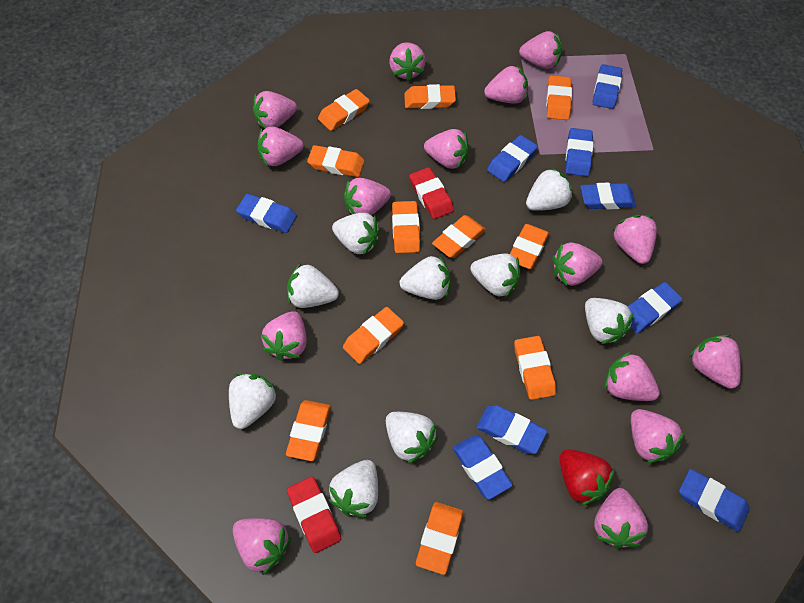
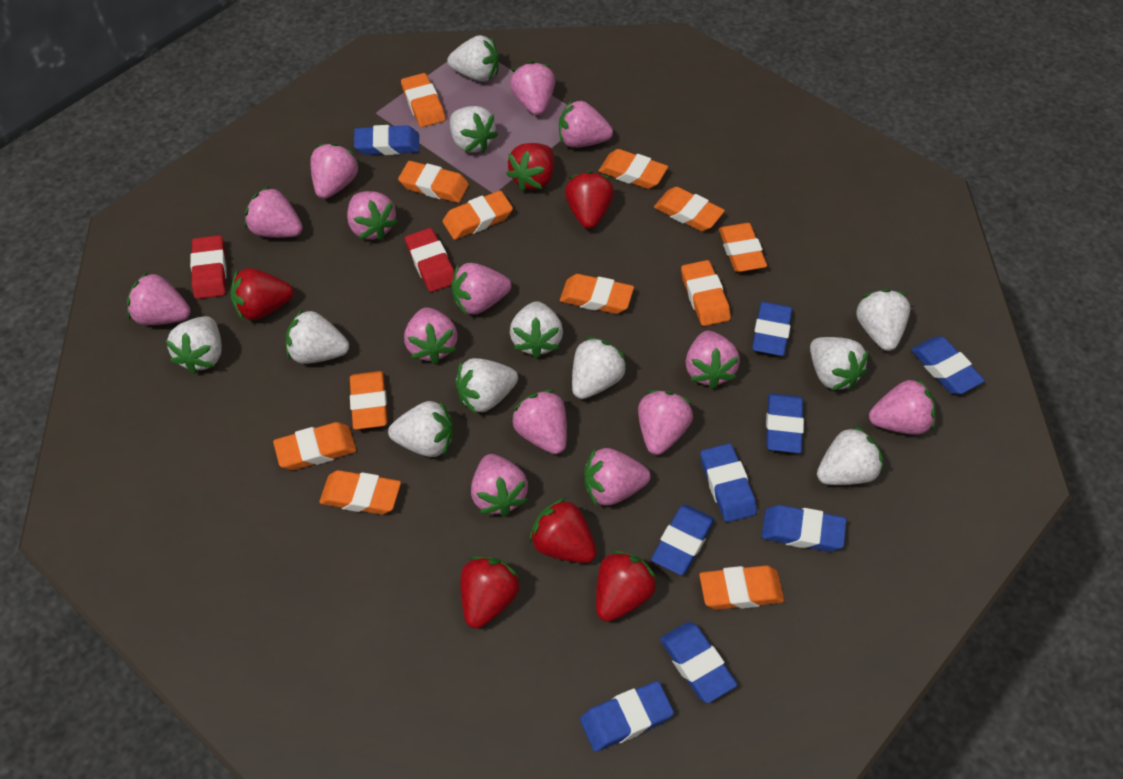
orange eraser: 11 -> 12
pink strawberry: 15 -> 14
red strawberry: 1 -> 6
white strawberry: 9 -> 11

